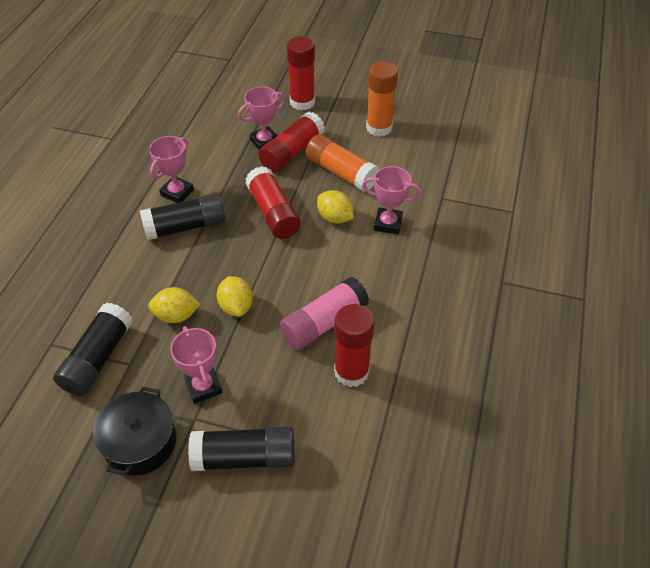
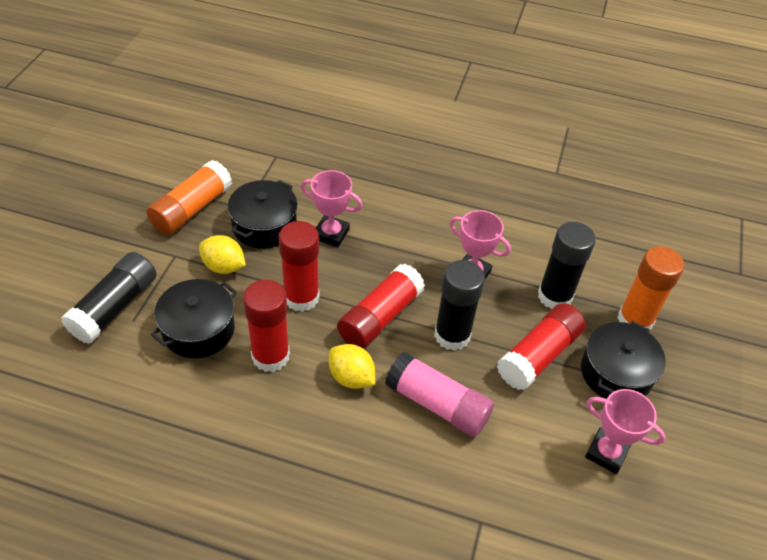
black pot: 1 -> 3
pink trophy: 4 -> 3
yellow lemon: 3 -> 2

